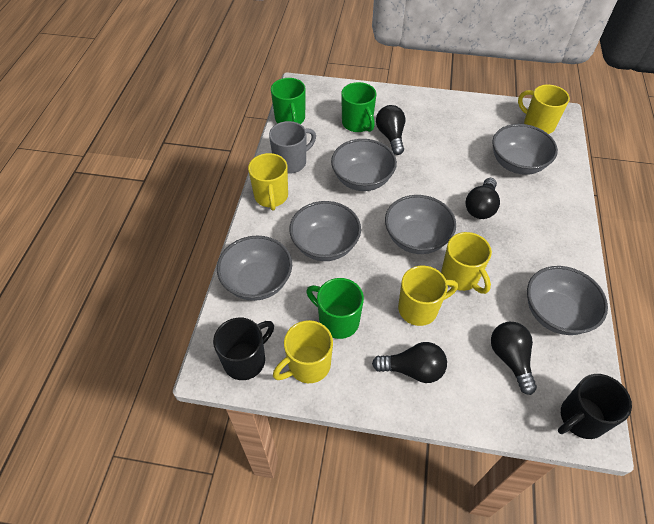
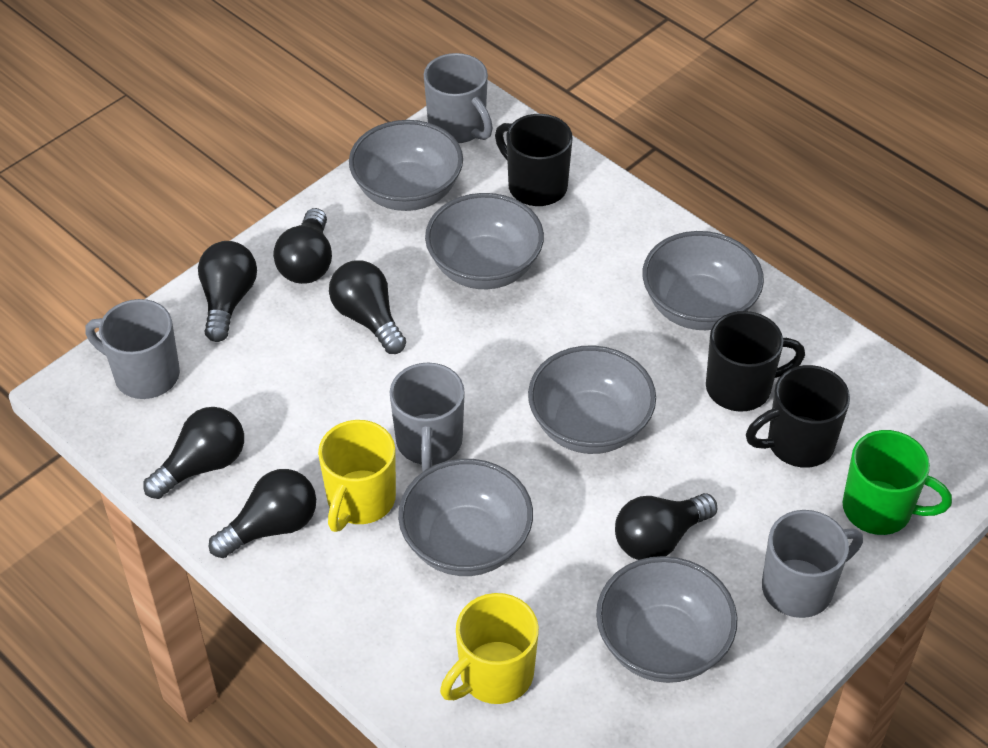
black light bulb: 4 -> 6
black mug: 2 -> 3
green mug: 3 -> 1
grey mug: 1 -> 4
yellow mug: 5 -> 2

